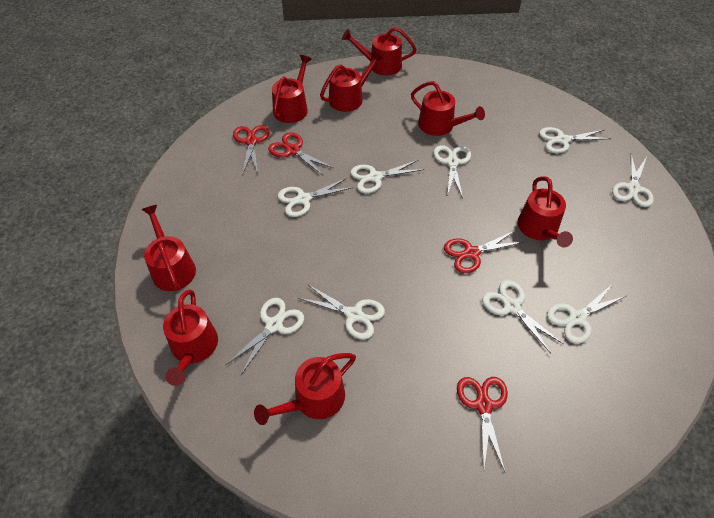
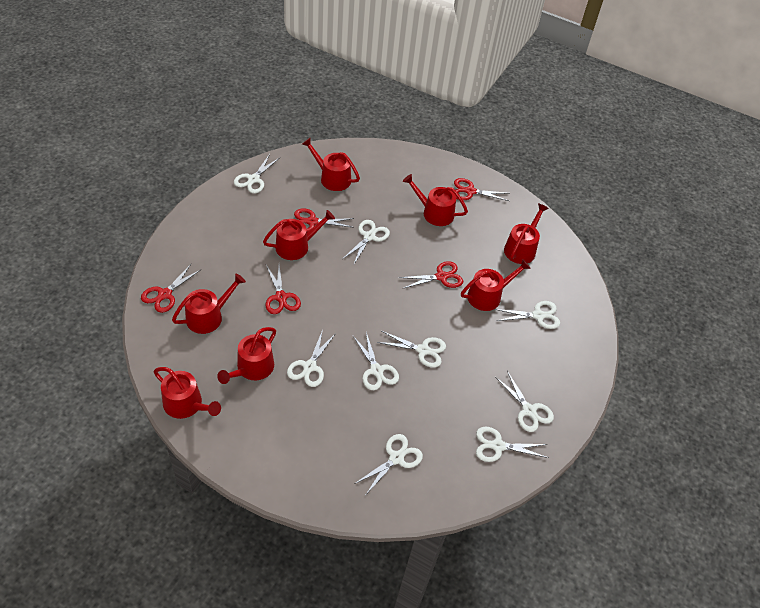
red scissors: 4 -> 5

